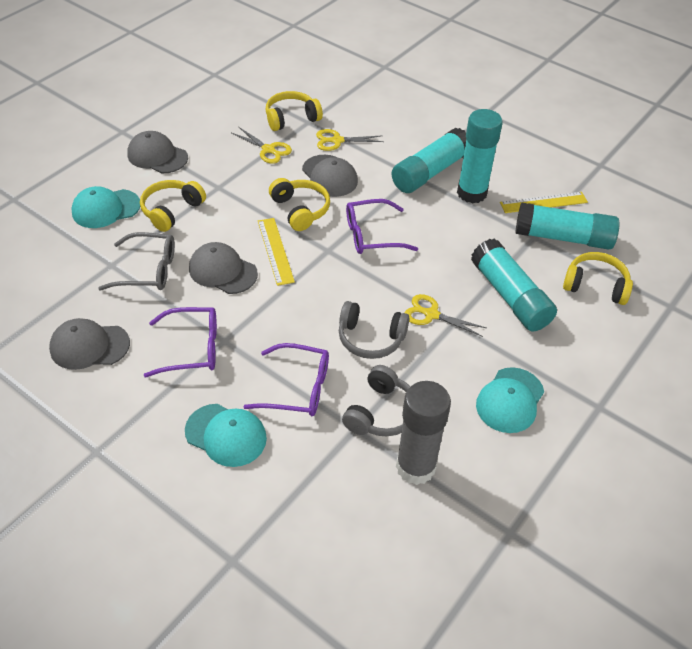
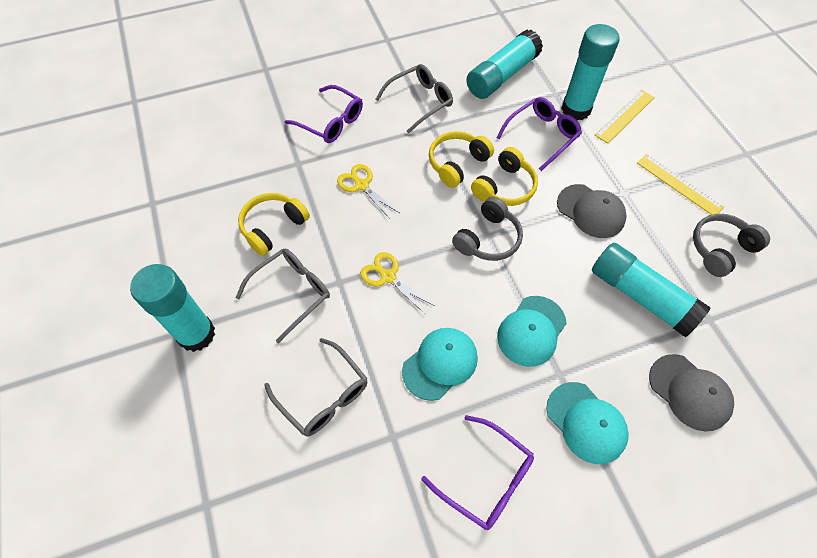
grey cap: 4 -> 2
grey glasses: 1 -> 3
grey glue stick: 1 -> 0
yellow headphones: 4 -> 3
yellow scissors: 3 -> 2

